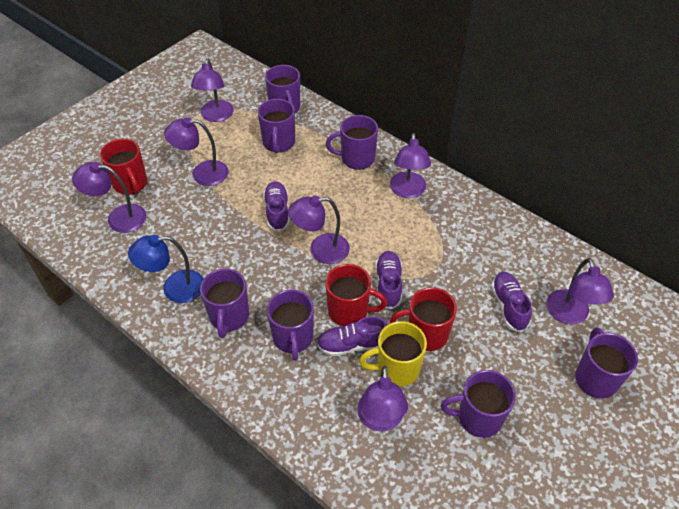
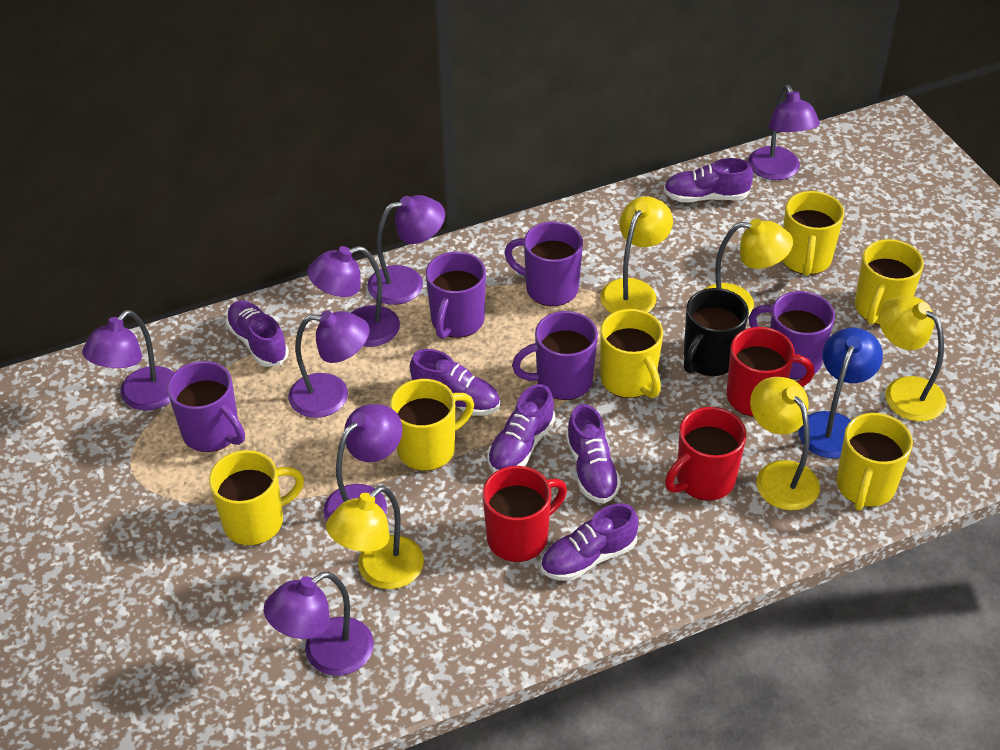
black mug: 0 -> 1
purple mug: 7 -> 5
purple shoe: 4 -> 6
yellow lamp: 0 -> 5
yellow mug: 1 -> 6

